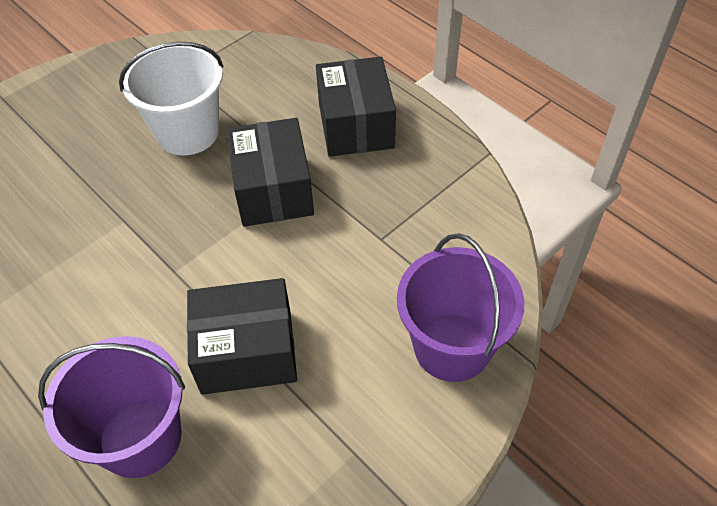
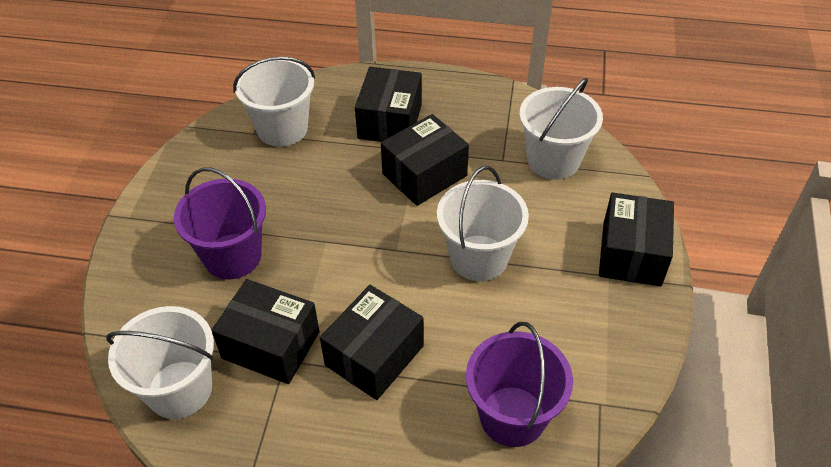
black box: 3 -> 5
white bucket: 1 -> 4

